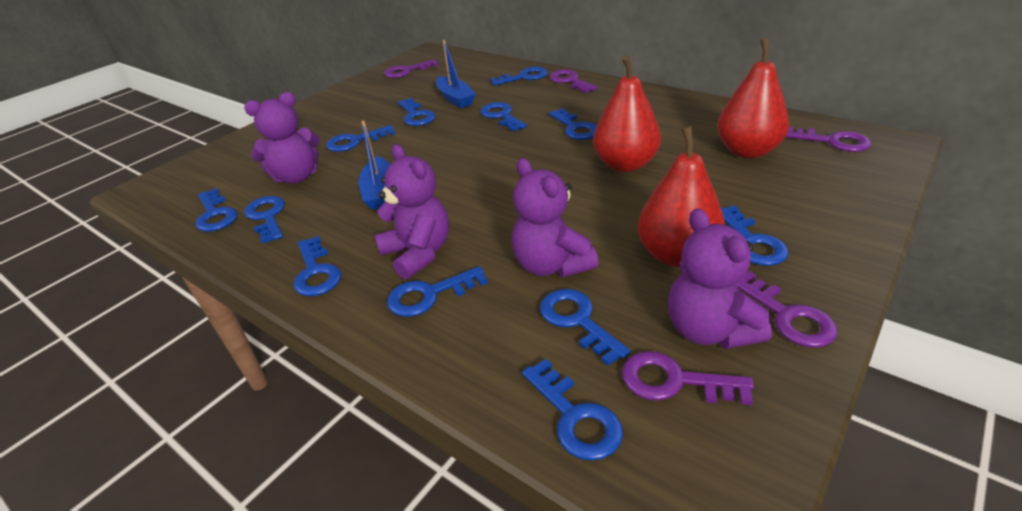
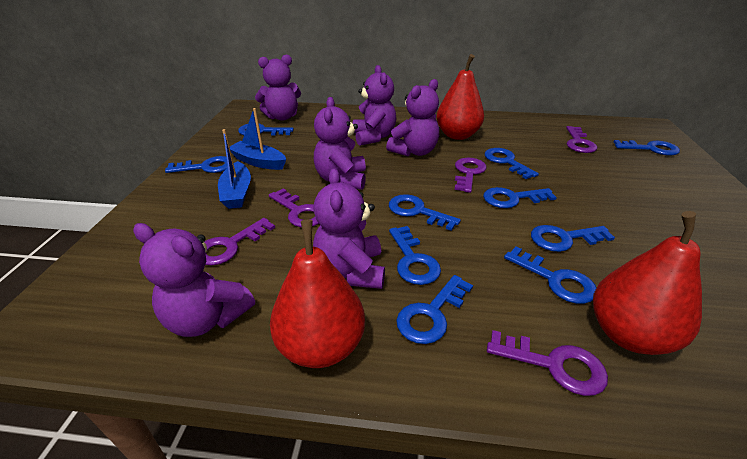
blue key: 12 -> 10
purple teddy bear: 4 -> 6

